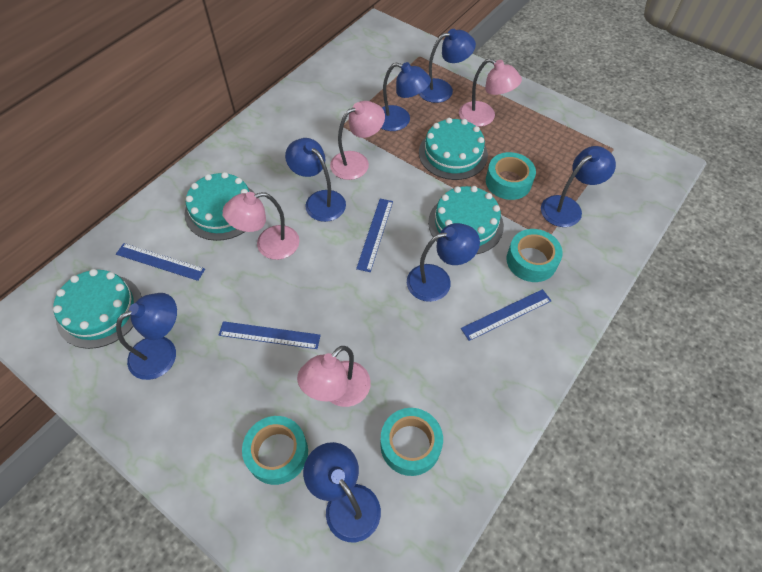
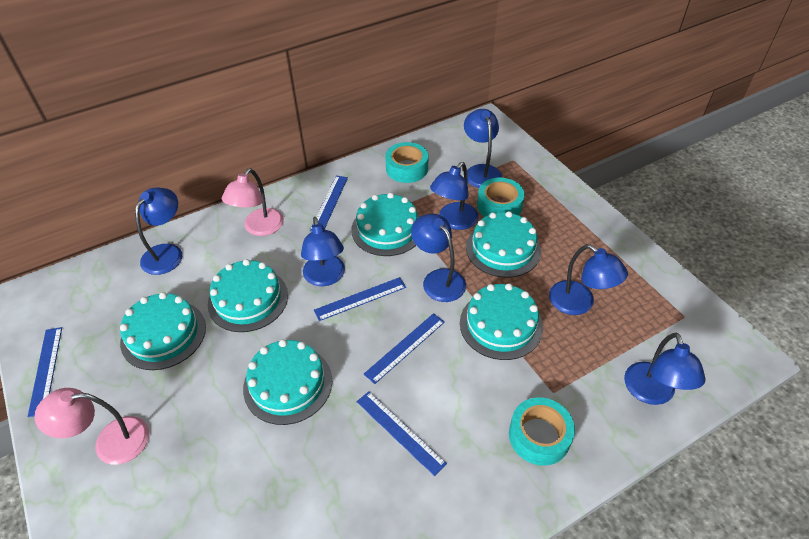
blue ruler: 4 -> 5
pink lamp: 4 -> 2
turquoise cake: 4 -> 6
turquoise tape: 4 -> 3

